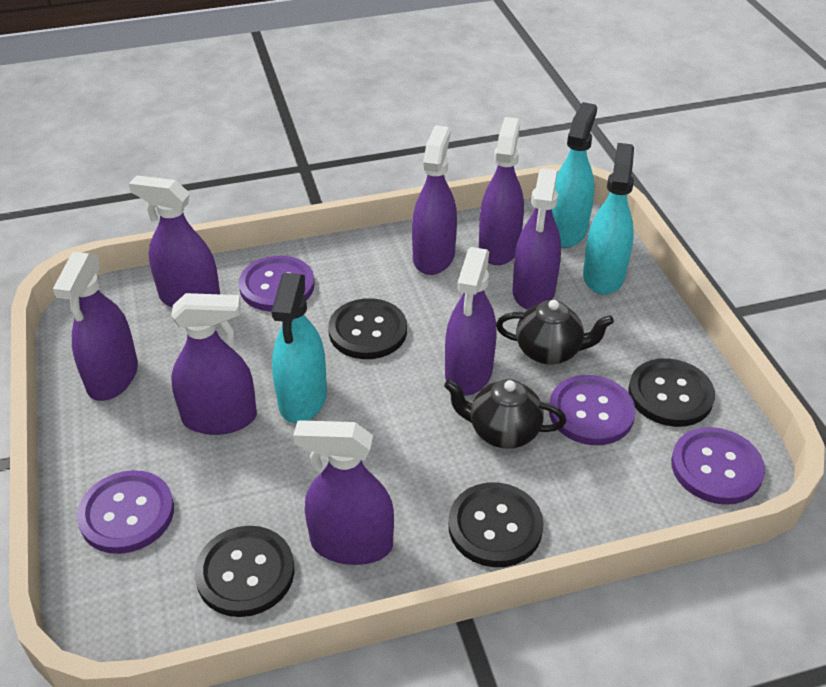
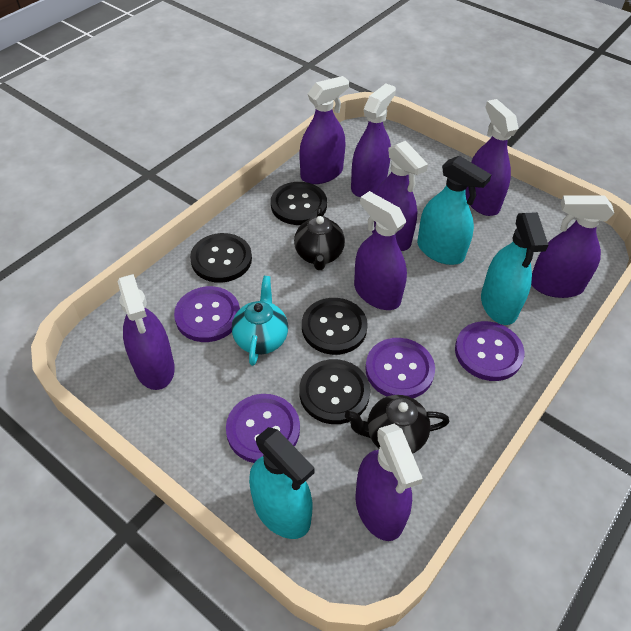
turquoise teapot: 0 -> 1

